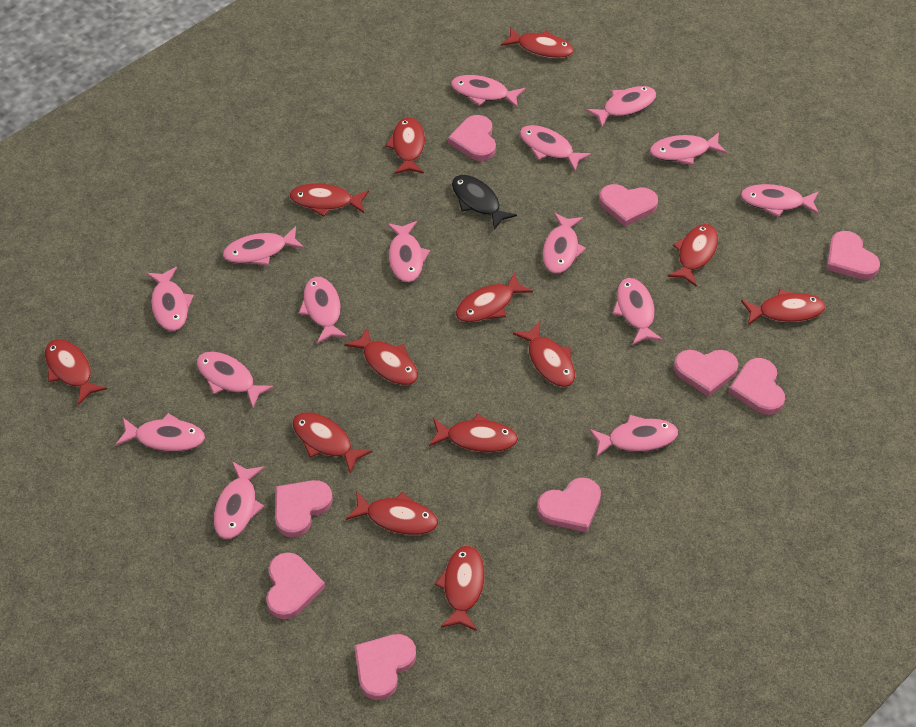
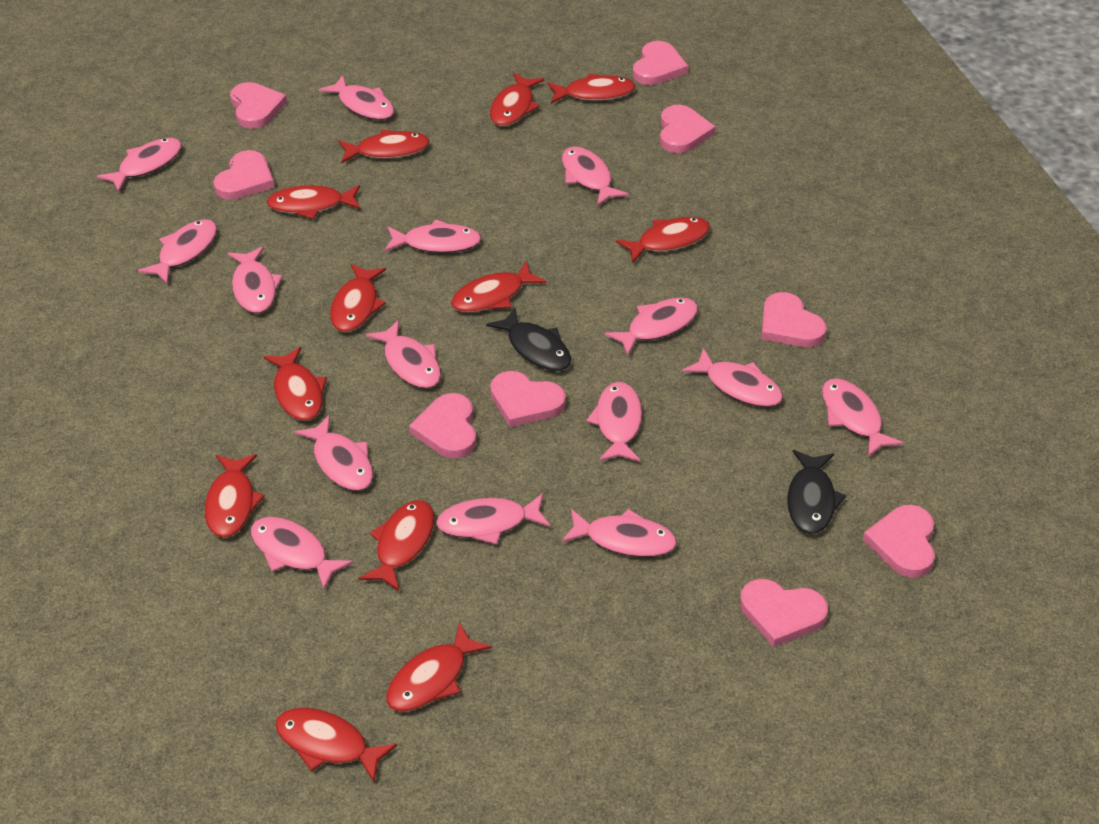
black fish: 1 -> 2
red fish: 13 -> 12

